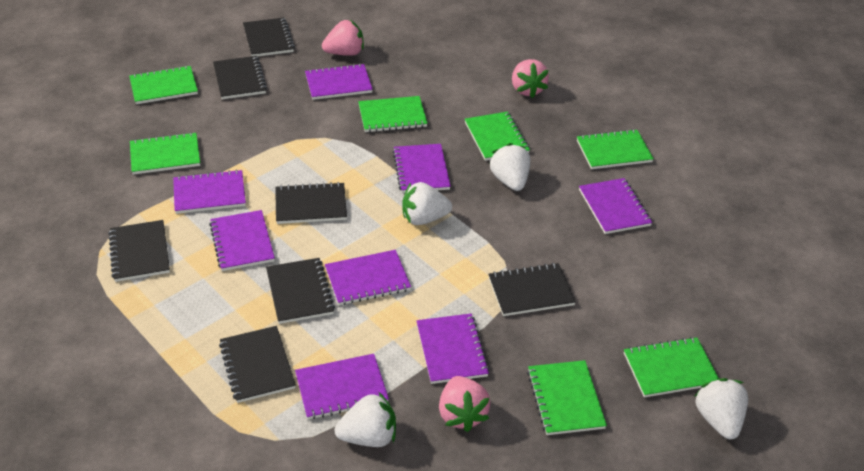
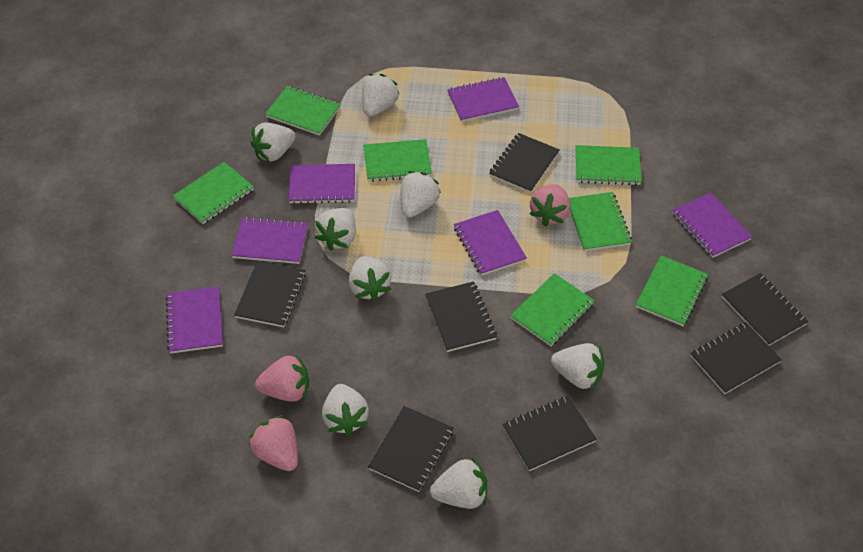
purple notebook: 8 -> 6
white strawberry: 4 -> 8

